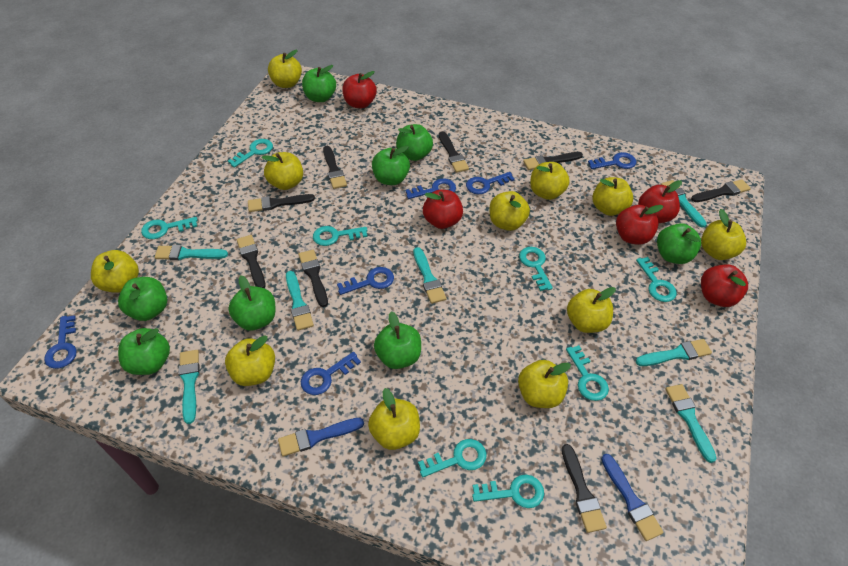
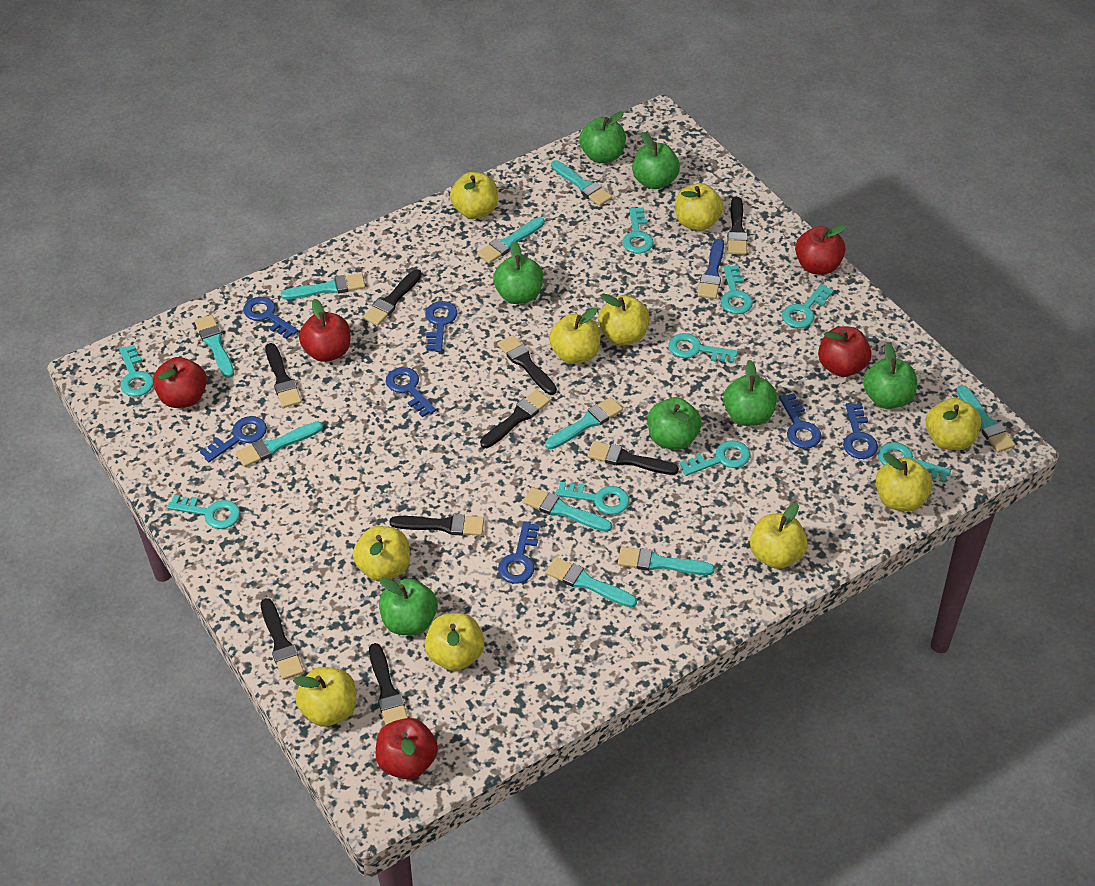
black brush: 8 -> 9
blue brush: 2 -> 1
blue key: 6 -> 7
green apple: 8 -> 7
turquoise brush: 7 -> 10
turquoise key: 8 -> 9
yellow apple: 11 -> 10

